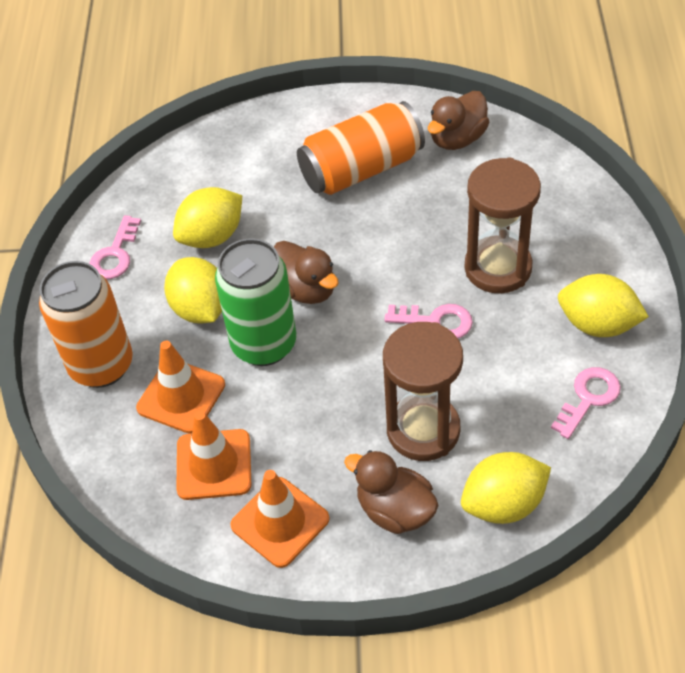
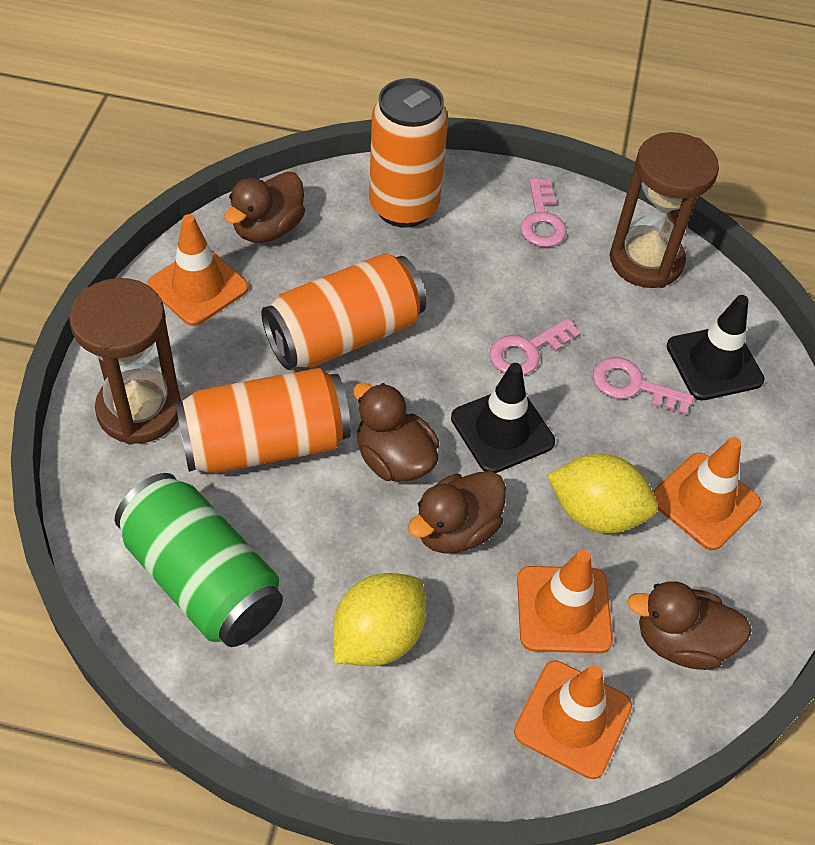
black traffic cone: 0 -> 2
brown duck: 3 -> 4
orange can: 2 -> 3
orange traffic cone: 3 -> 4
yellow lemon: 4 -> 2

